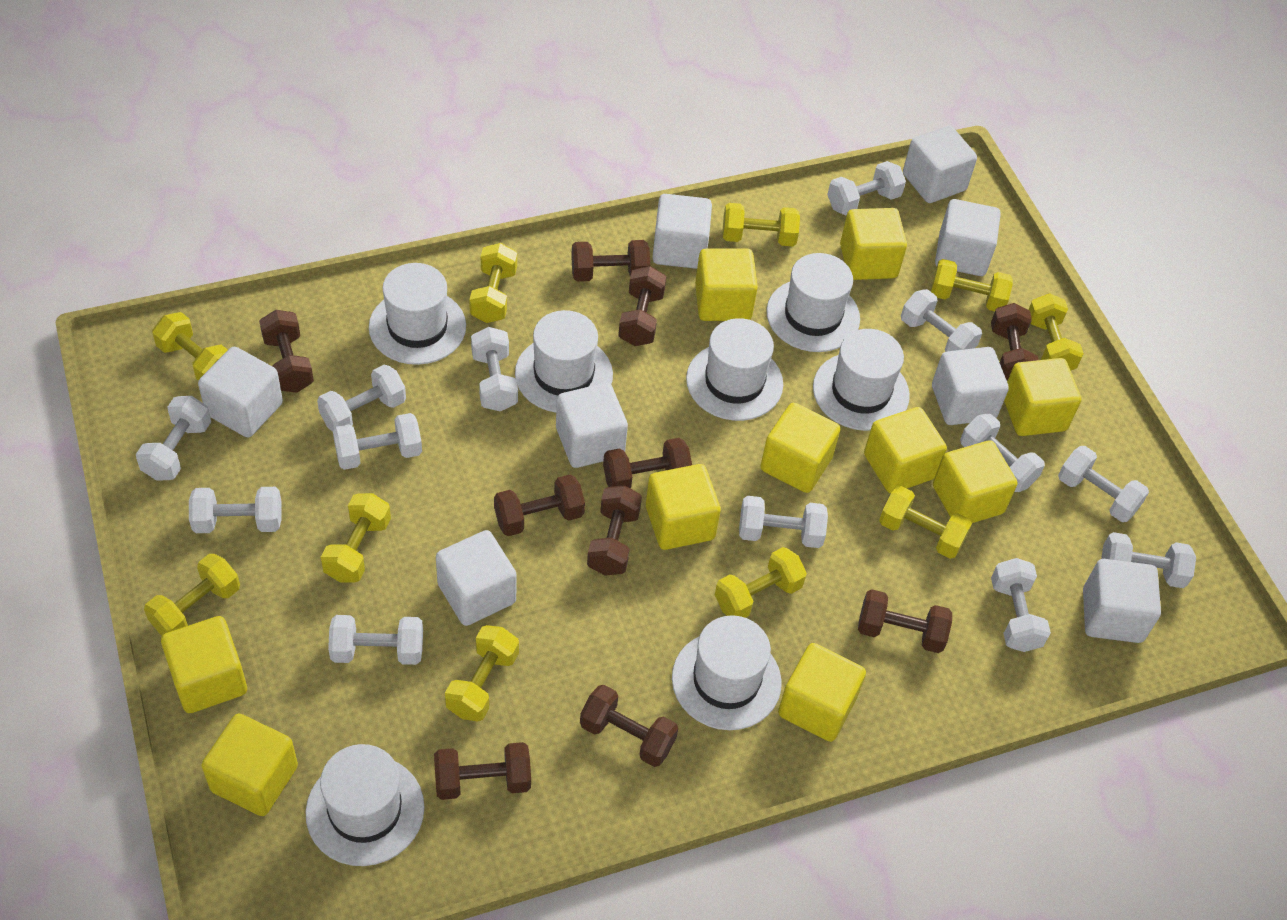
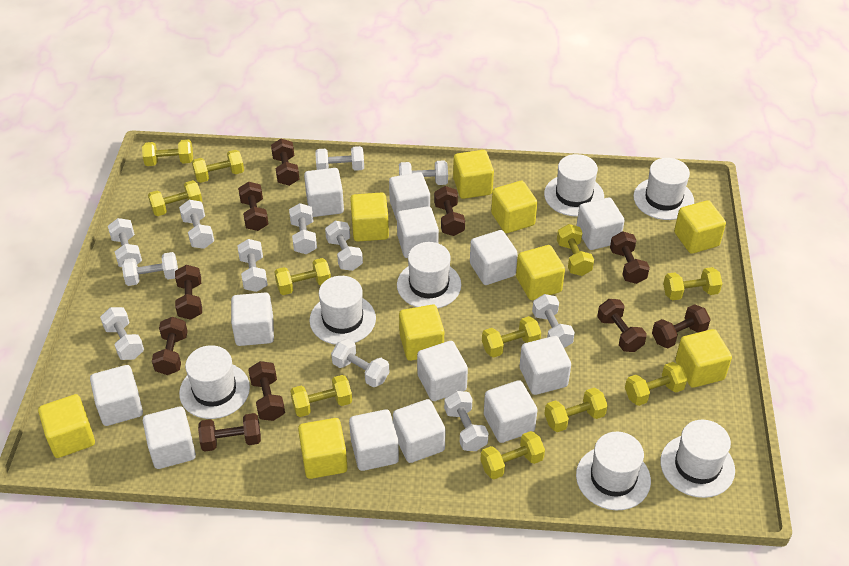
white cube: 8 -> 13
white dumbbell: 13 -> 12
yellow cube: 10 -> 9
yellow dumbbell: 10 -> 11

